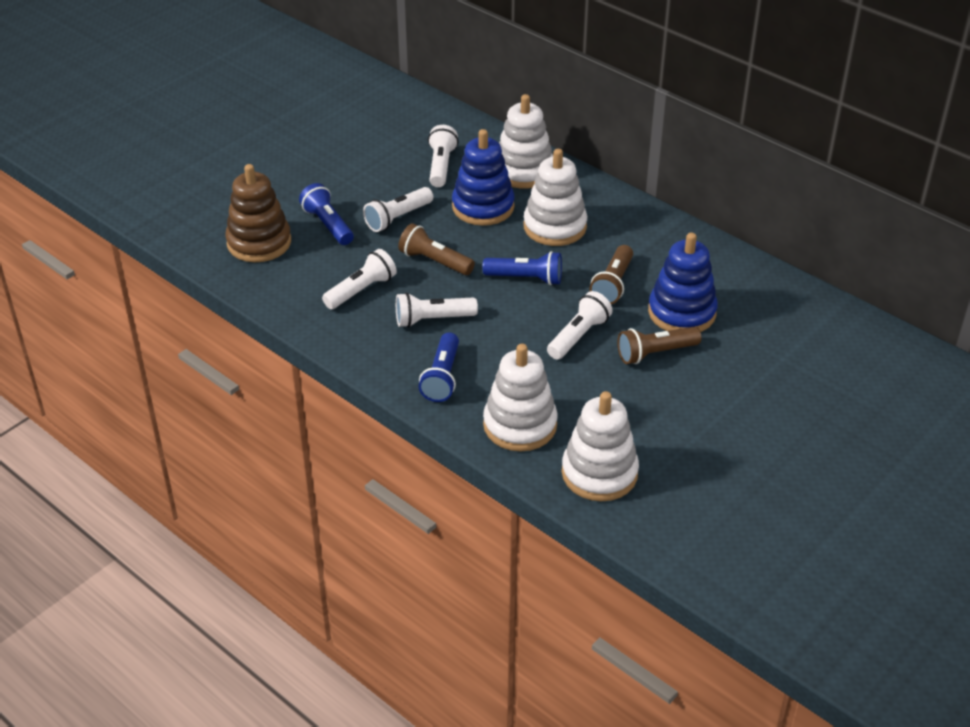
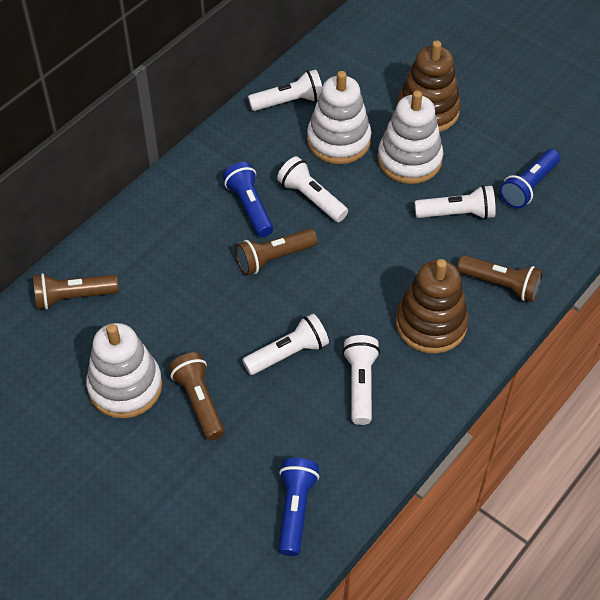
blue stacking toy: 2 -> 0
brown flashlight: 3 -> 4
brown stacking toy: 1 -> 2
white stacking toy: 4 -> 3

